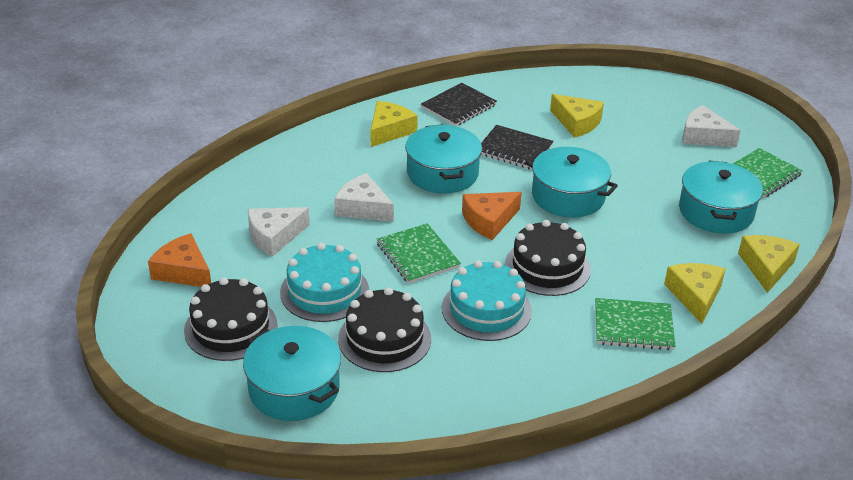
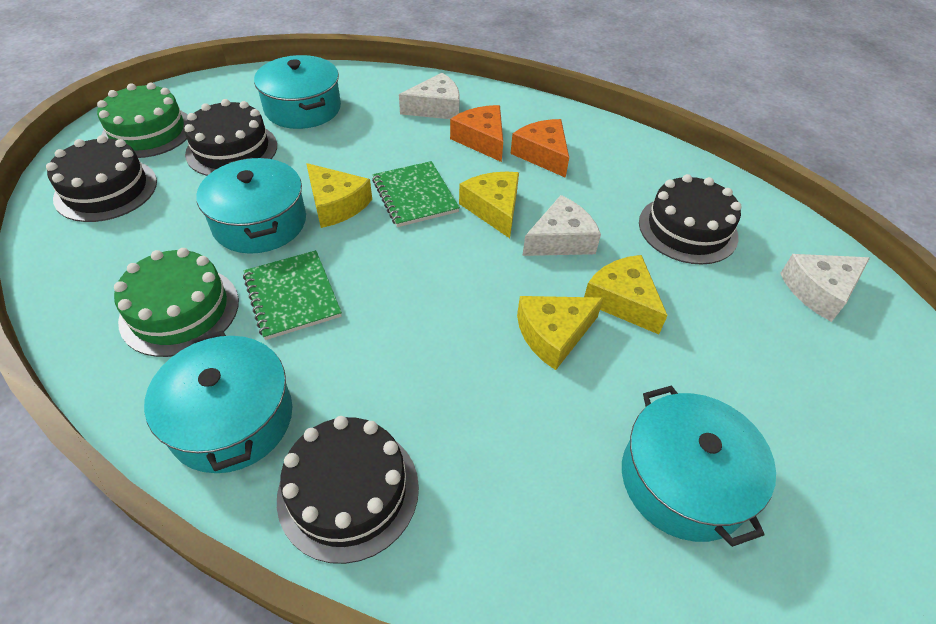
black cake: 3 -> 4
black notebook: 2 -> 0
green cake: 0 -> 2
green notebook: 3 -> 2
turquoise cake: 2 -> 0

